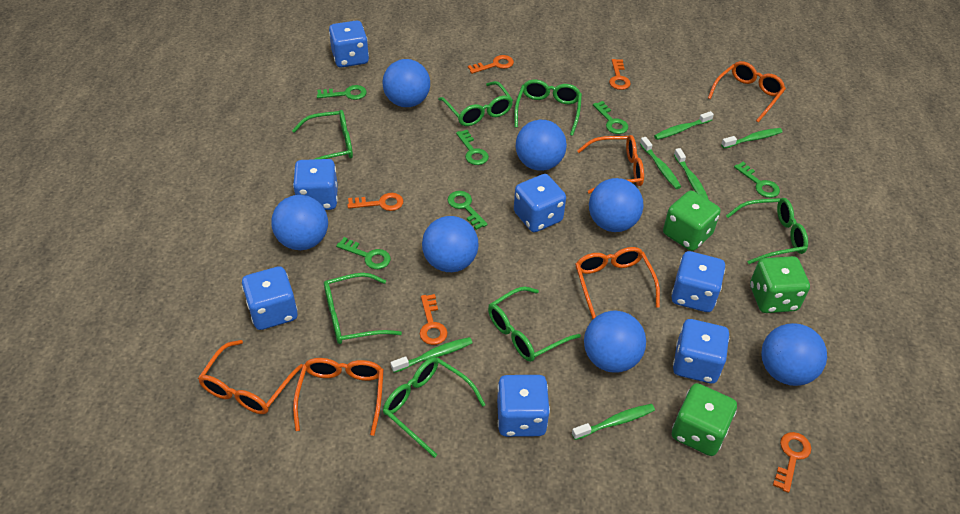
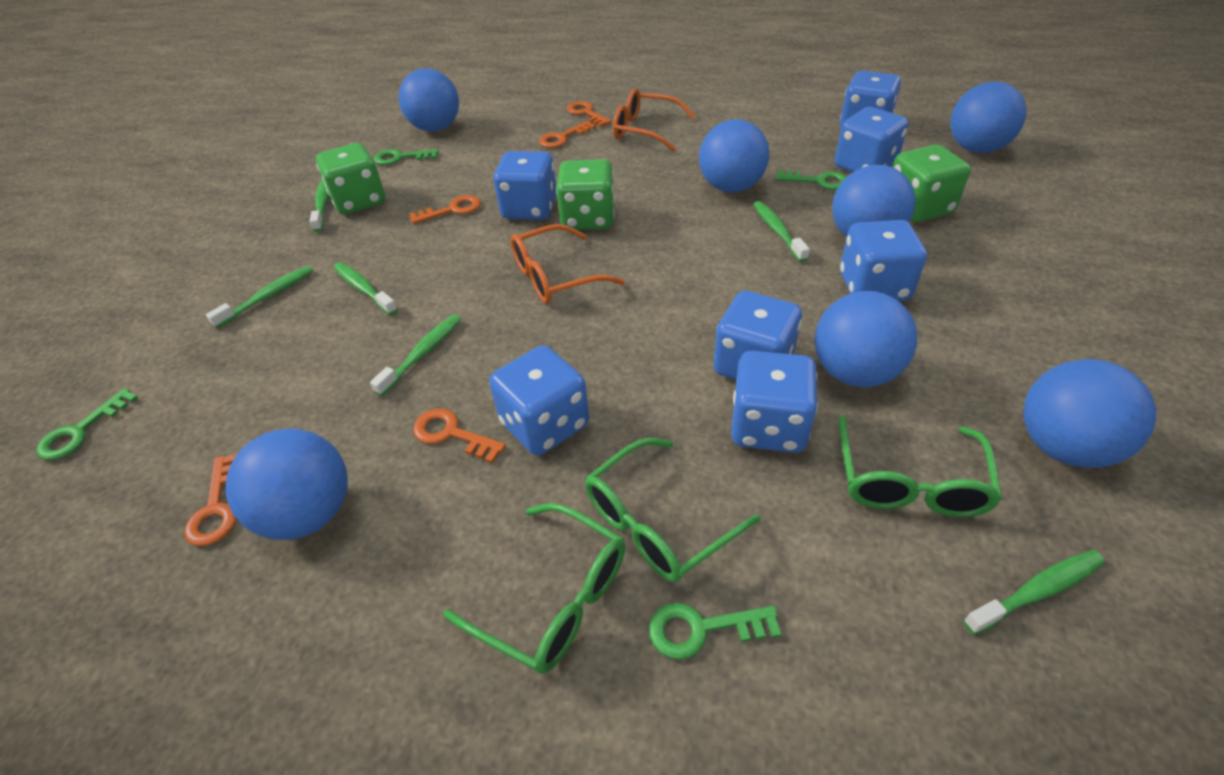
green glasses: 7 -> 3
green key: 6 -> 4
orange glasses: 5 -> 2

